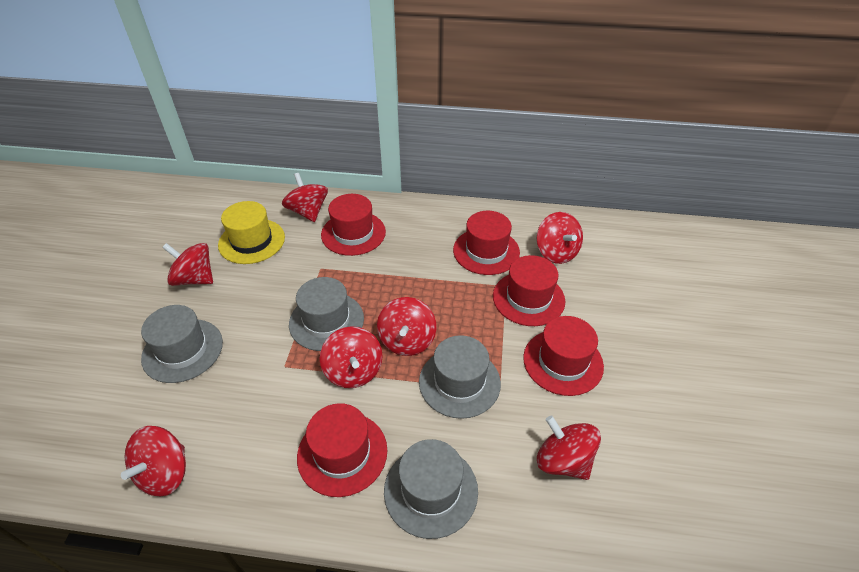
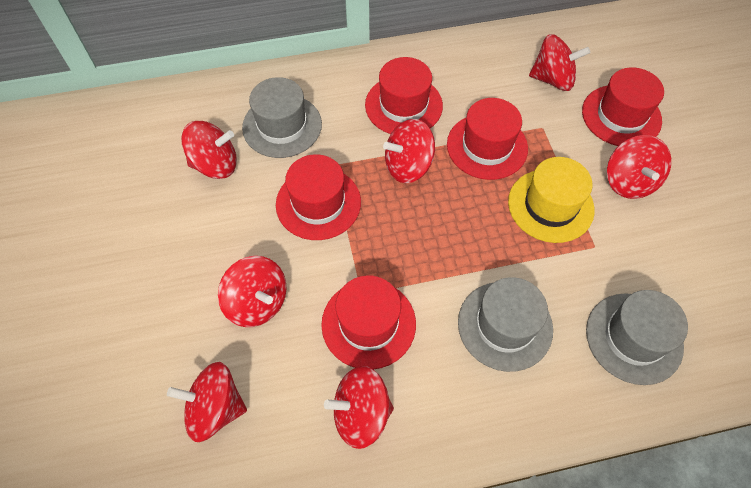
grey hat: 4 -> 3

